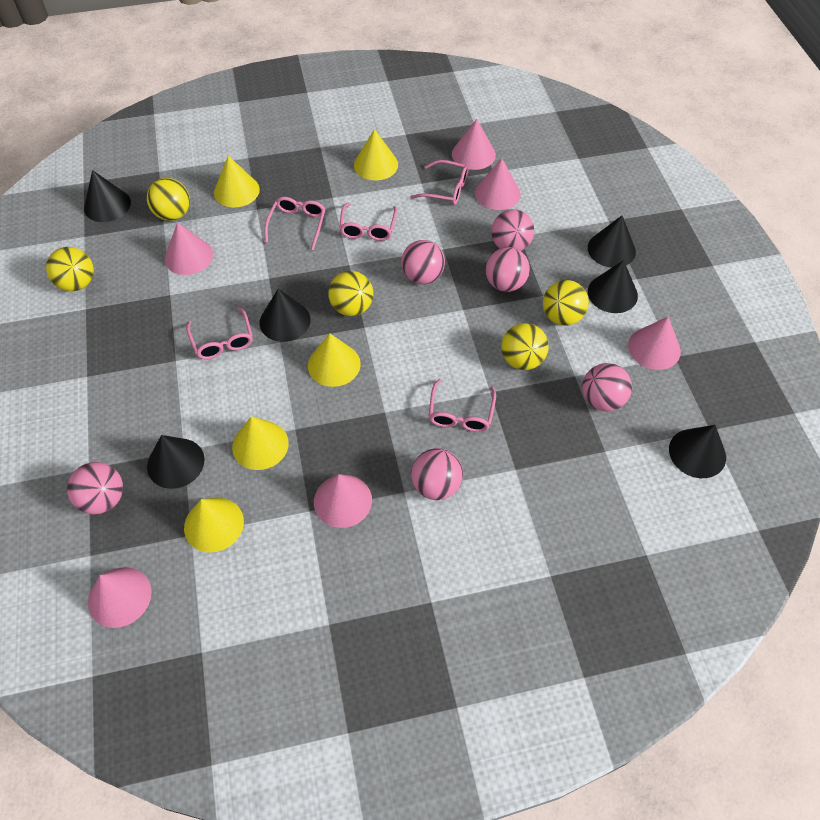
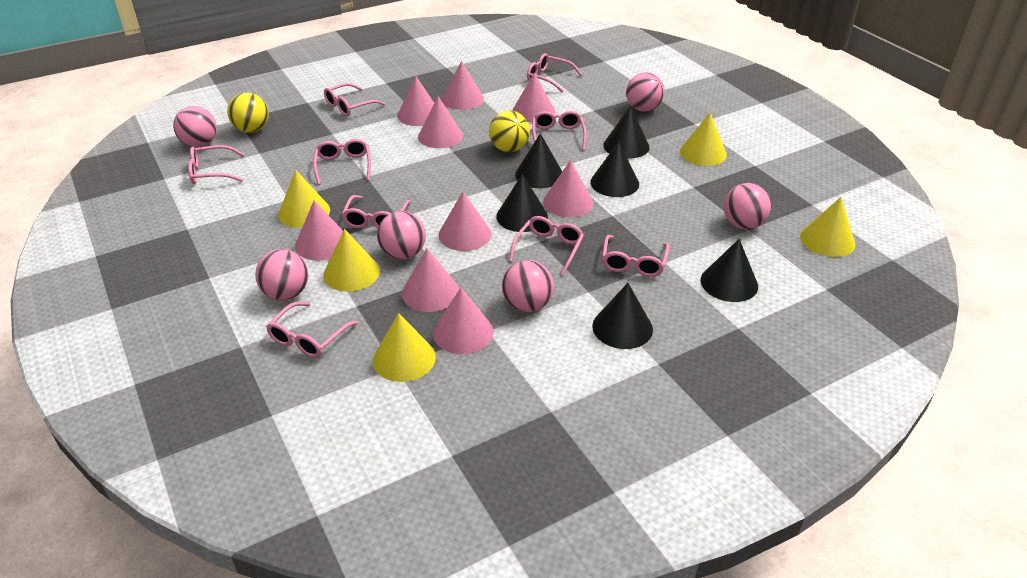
pink cone: 6 -> 9
pink glasses: 5 -> 9
yellow ball: 5 -> 2

